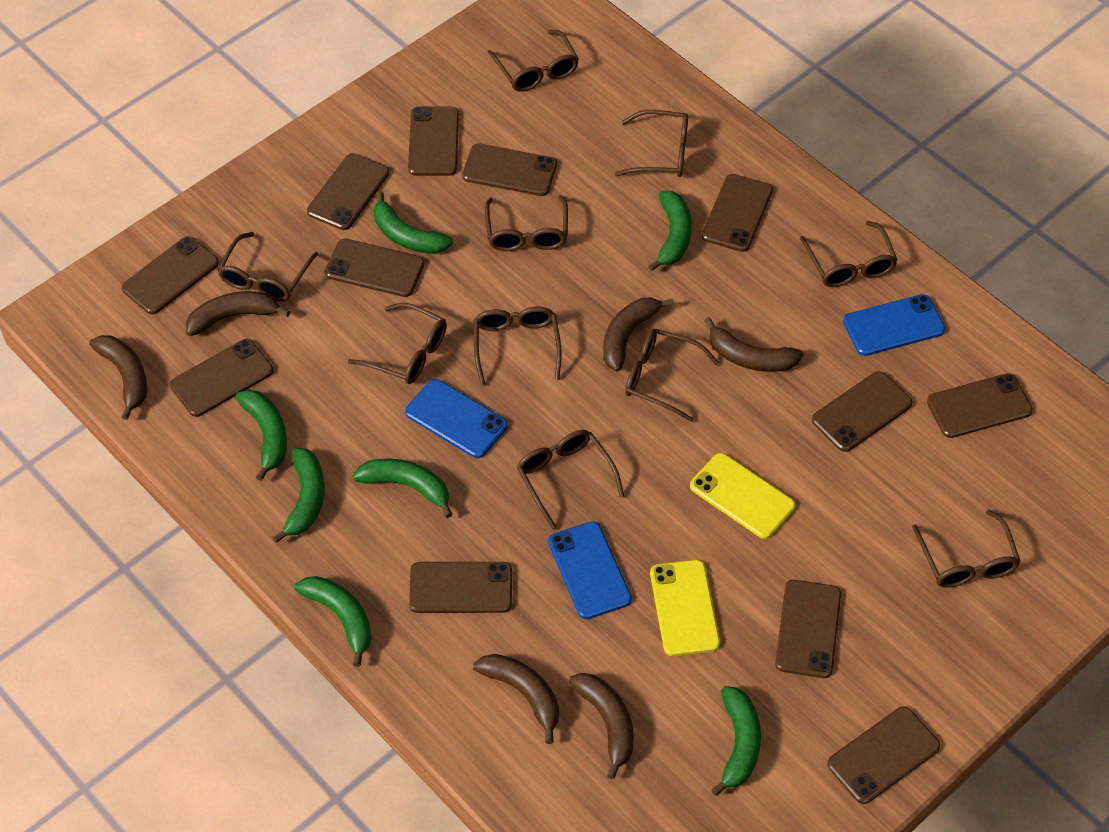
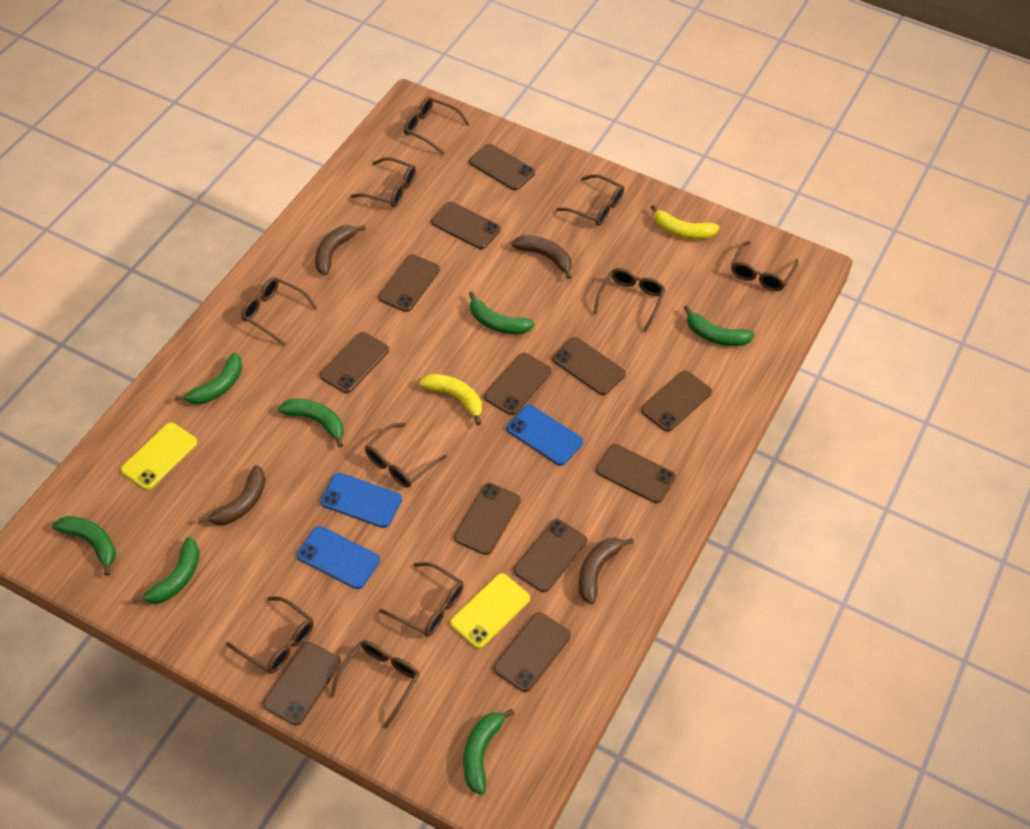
brown banana: 6 -> 4
yellow banana: 0 -> 2

